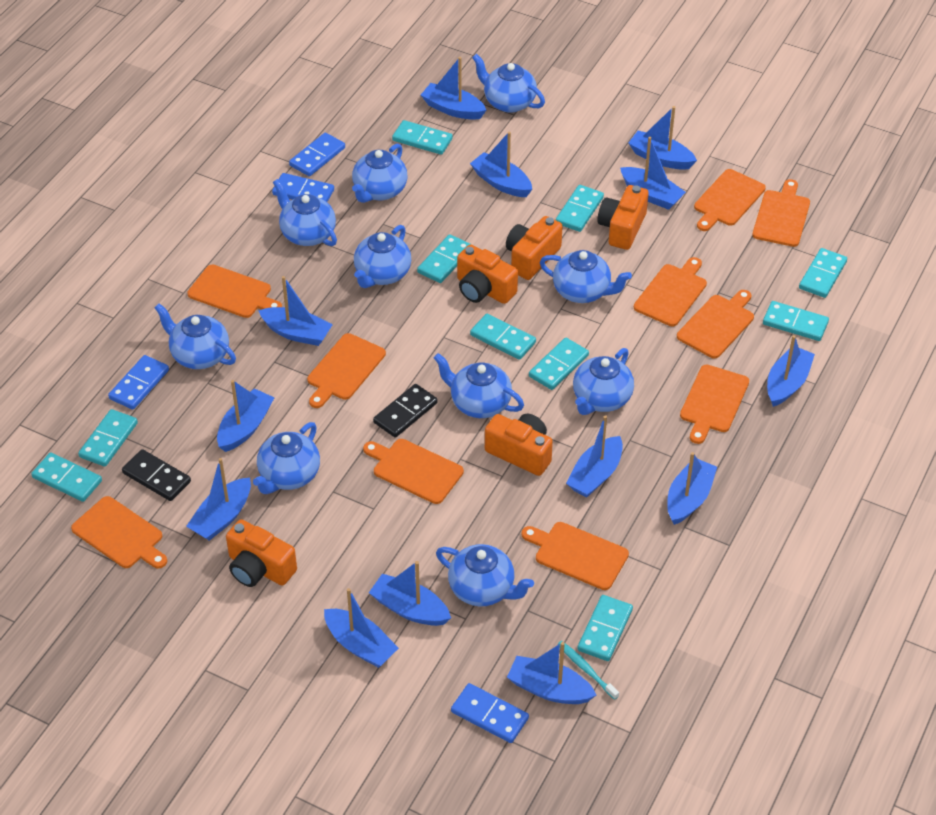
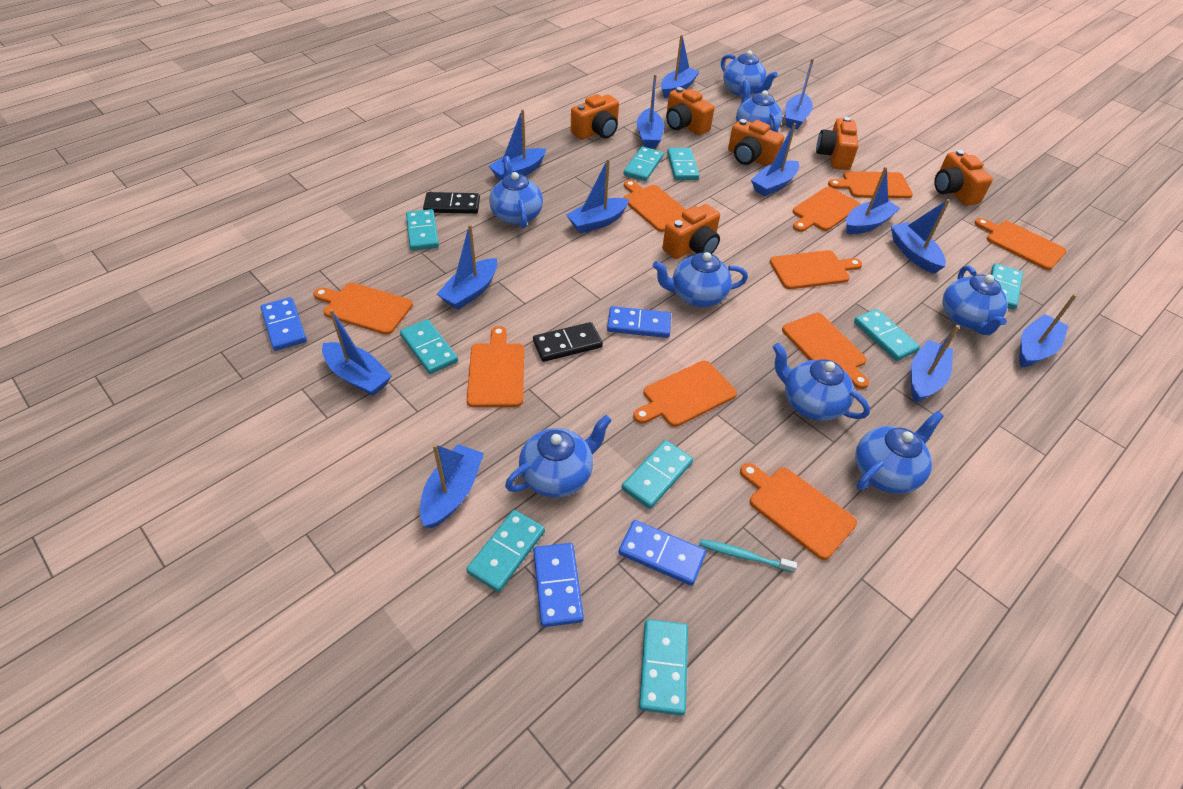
blue teapot: 10 -> 8
orange camera: 5 -> 6
turquoise domino: 10 -> 9

